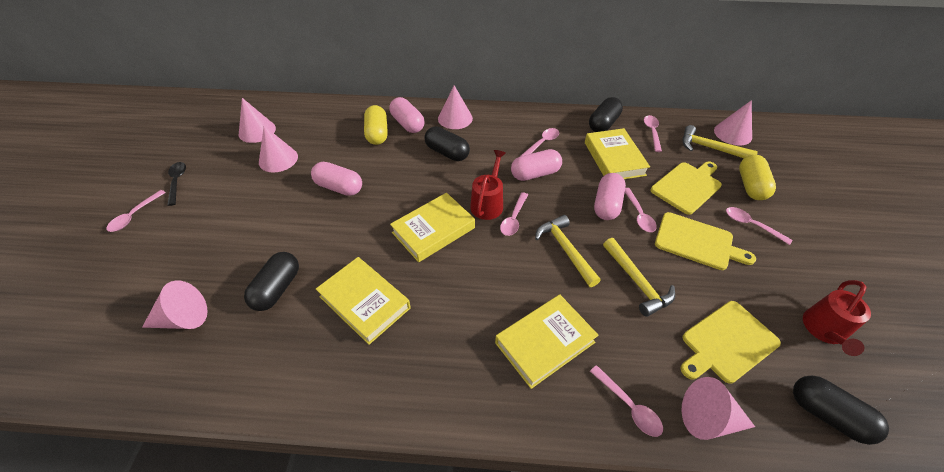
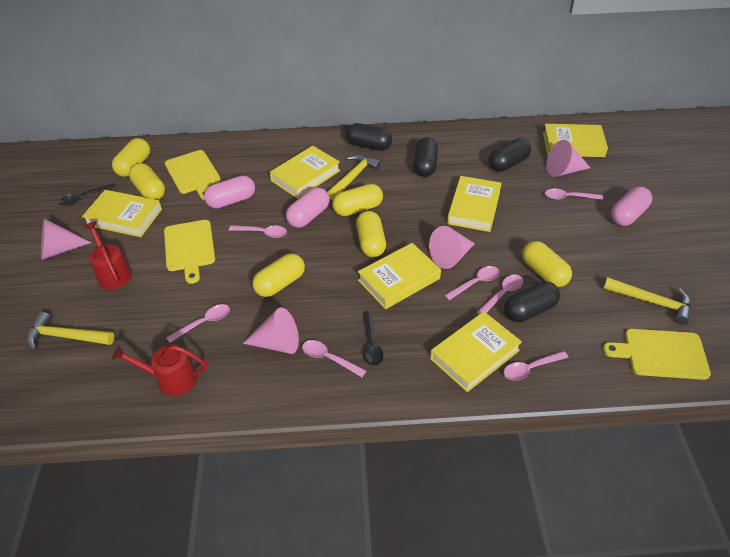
black spoon: 1 -> 2
pink capsule: 4 -> 3
pink cone: 6 -> 4
yellow book: 4 -> 6
yellow capsule: 2 -> 6

